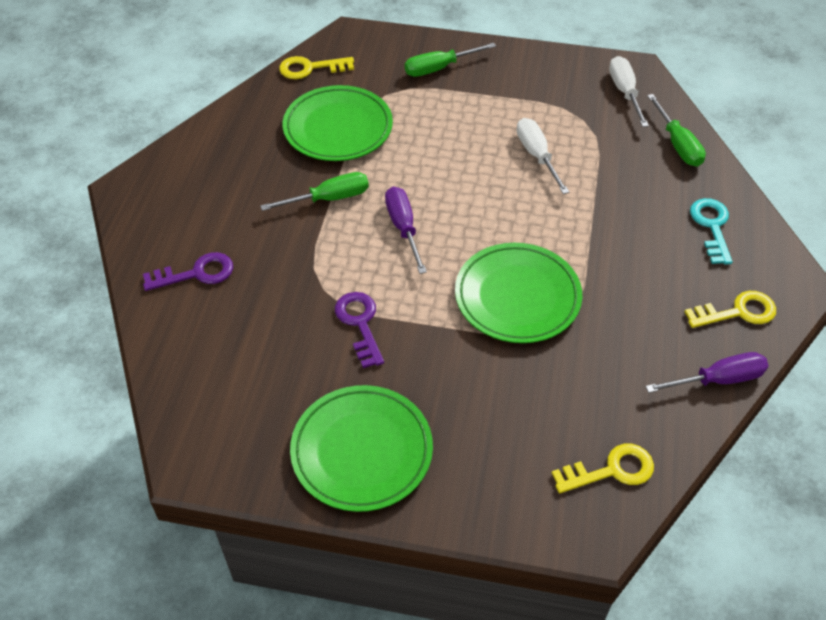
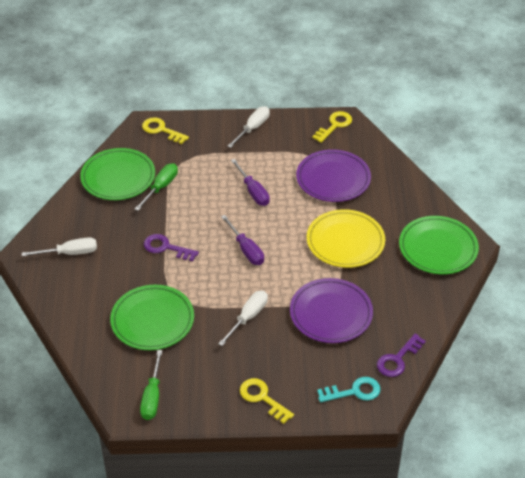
green screwdriver: 3 -> 2
purple plate: 0 -> 2
white screwdriver: 2 -> 3
yellow plate: 0 -> 1

